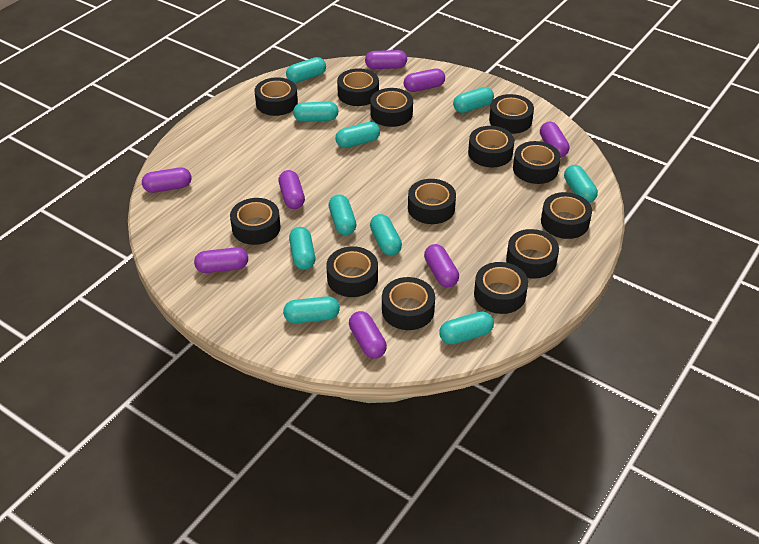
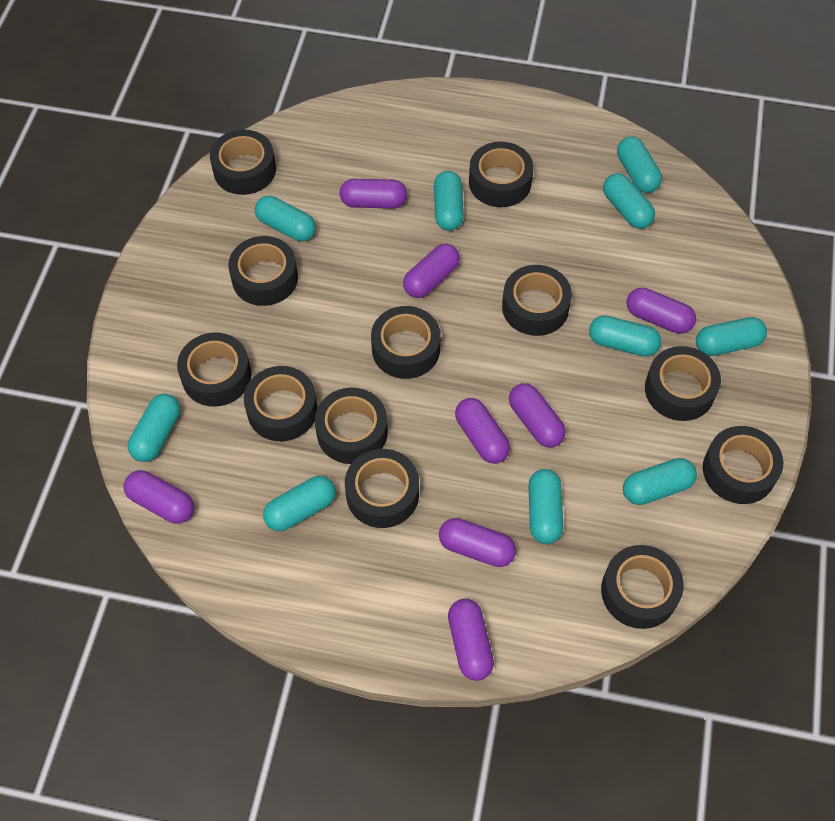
black tape: 13 -> 12

